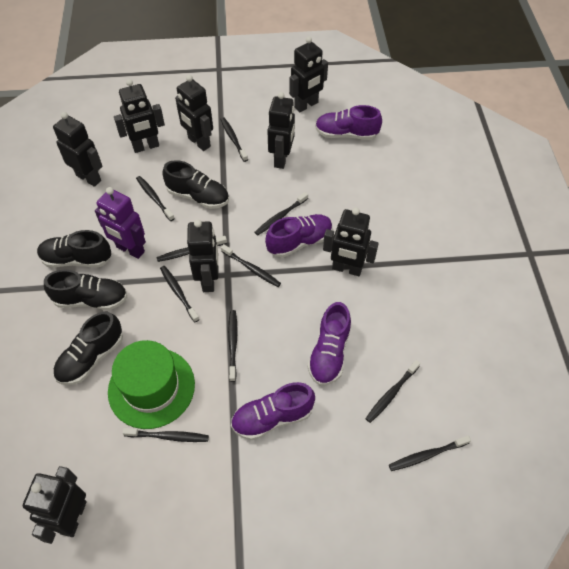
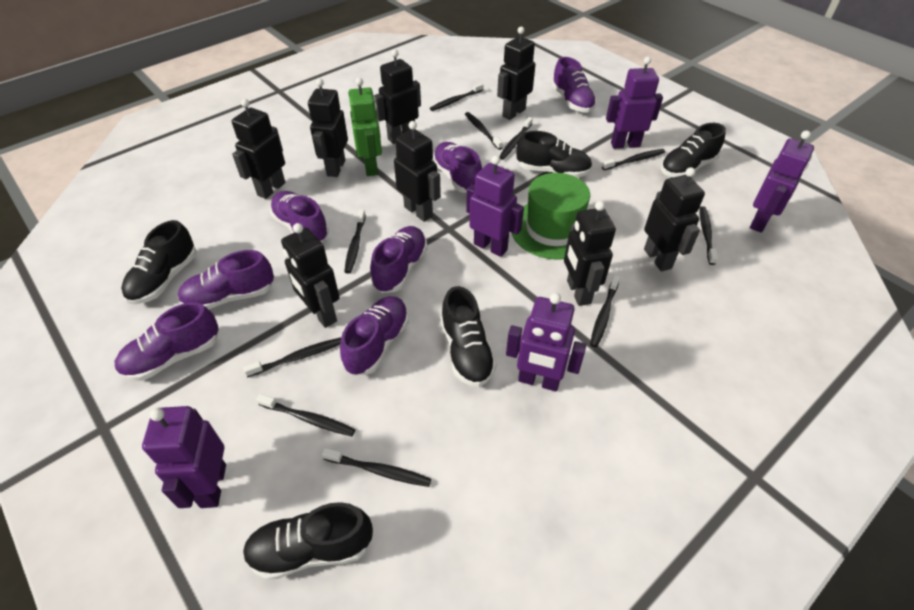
black shoe: 4 -> 5
green robot: 0 -> 1
purple robot: 1 -> 5
purple shoe: 4 -> 7

